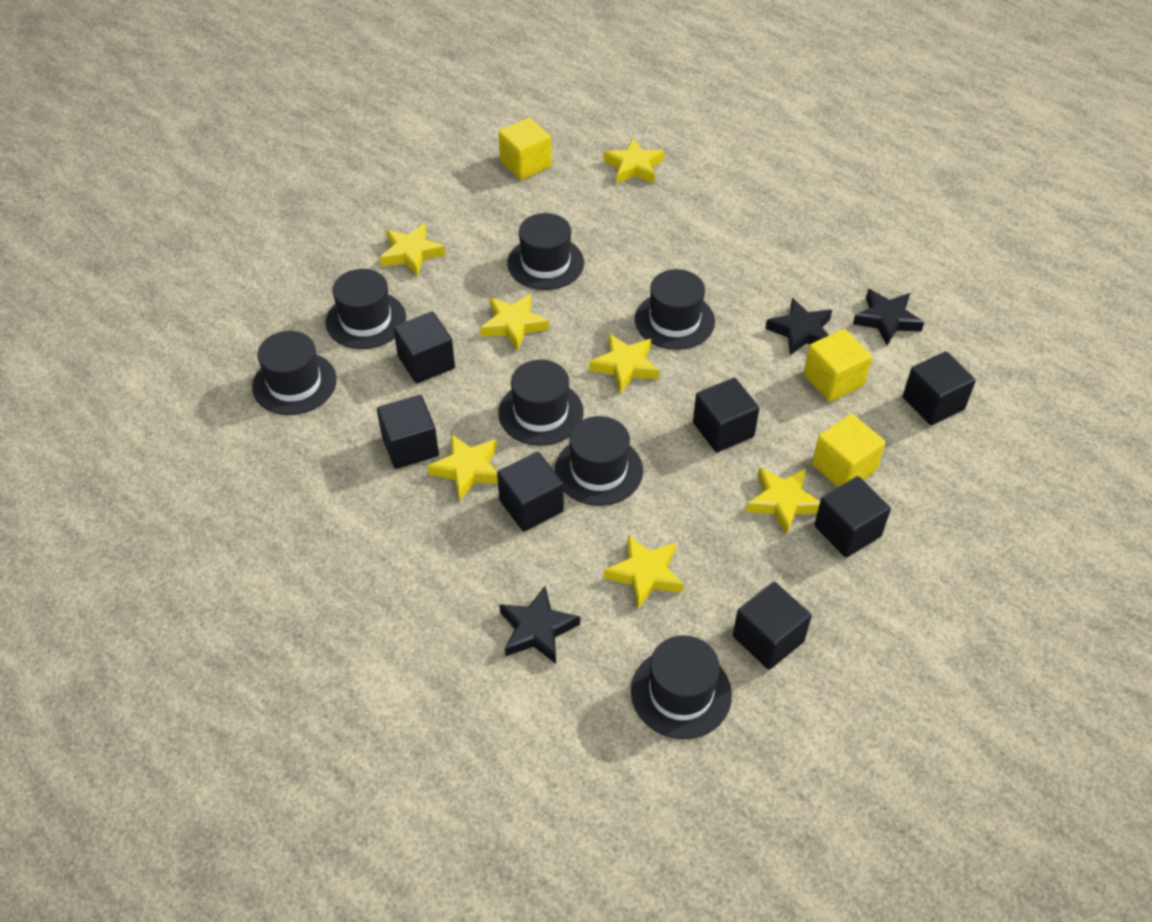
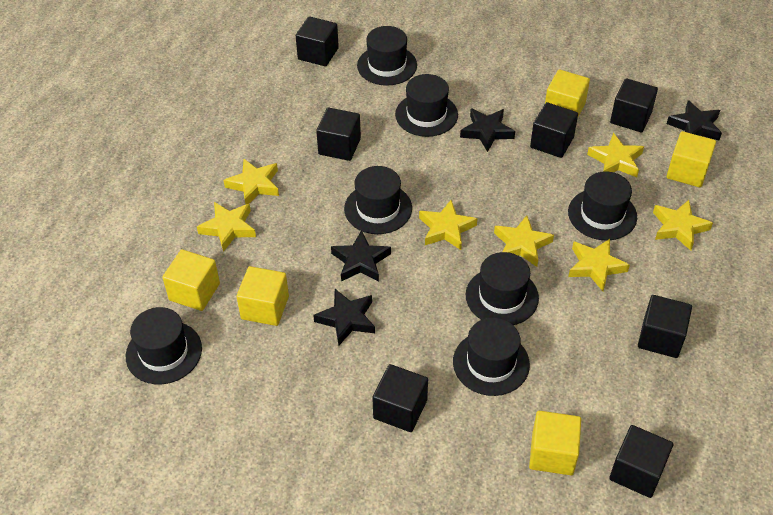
black star: 3 -> 4
yellow cube: 3 -> 5

